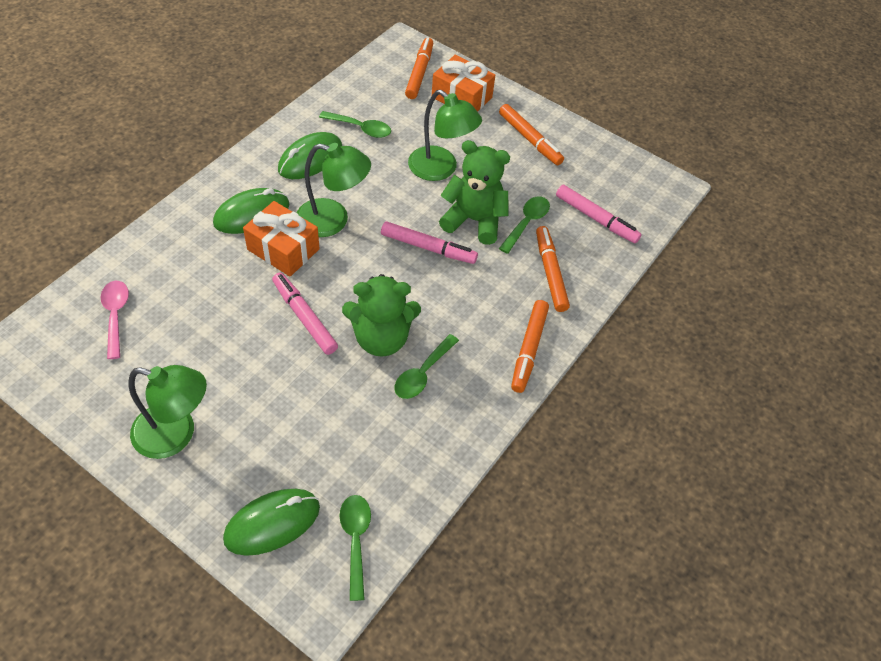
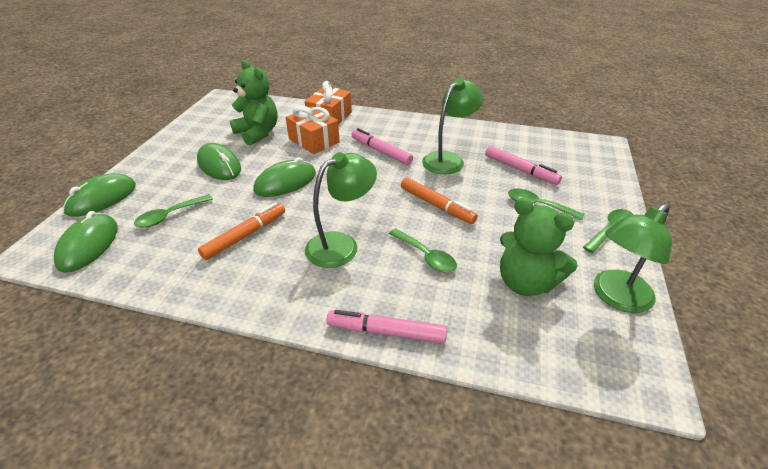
green mouse: 3 -> 4
orange marker: 4 -> 2
pink spoon: 1 -> 0

